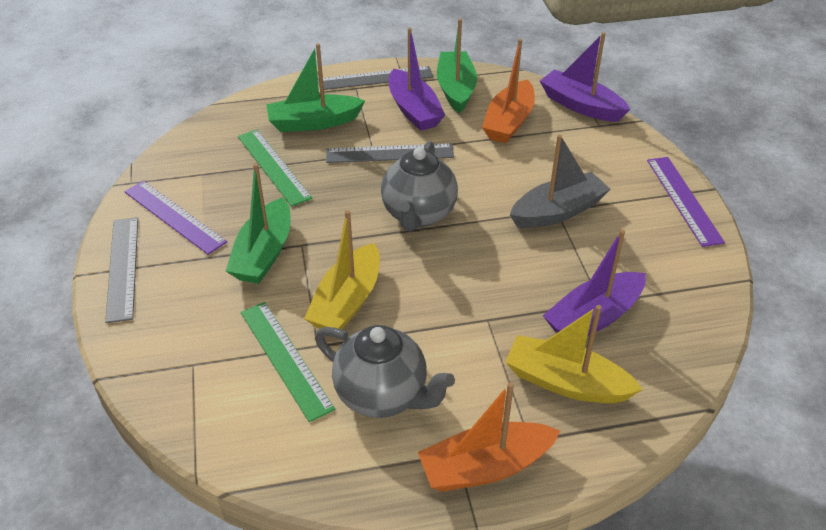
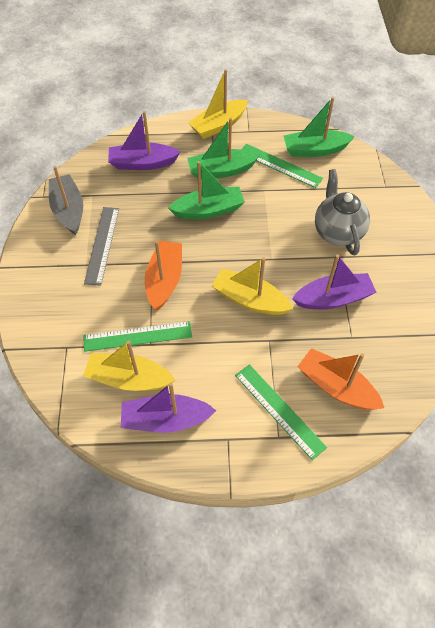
green ruler: 2 -> 3
grey ruler: 3 -> 1
grey teapot: 2 -> 1
purple ruler: 2 -> 0
yellow boat: 2 -> 3

